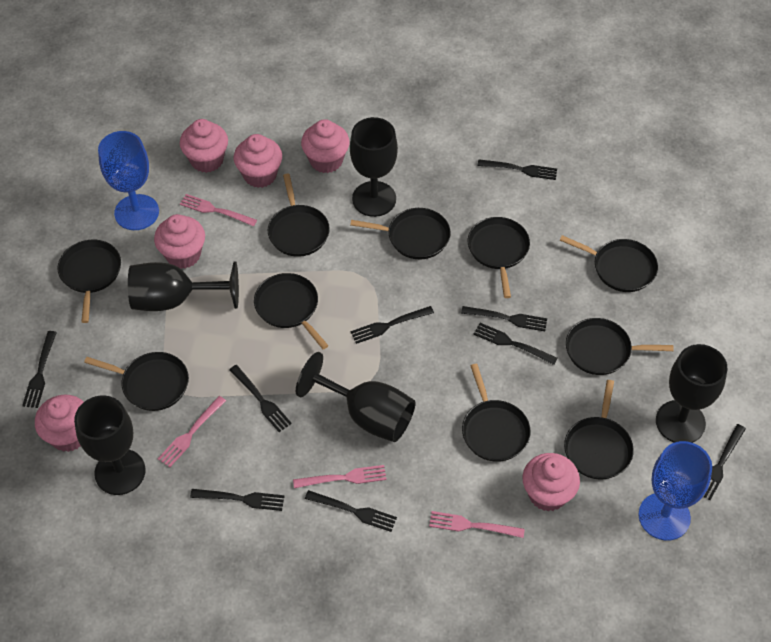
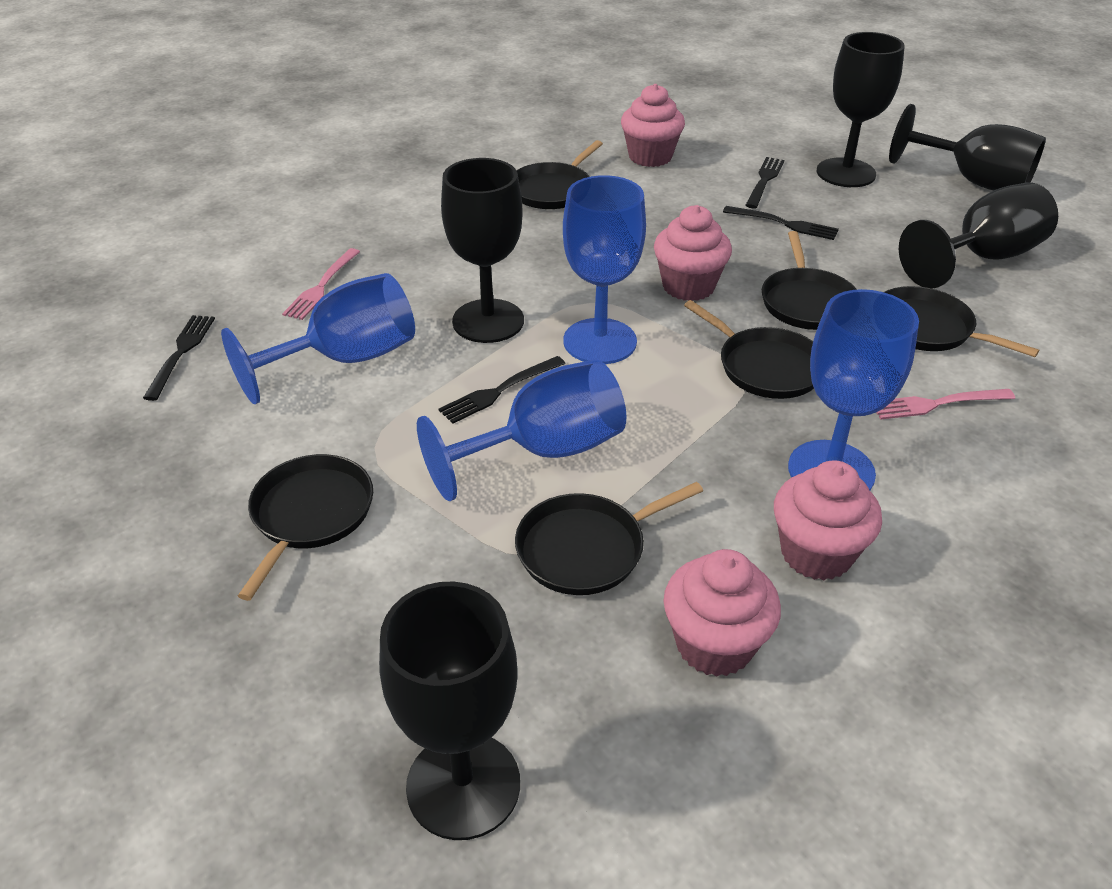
black fork: 9 -> 4
black pan: 10 -> 6
blue goblet: 2 -> 4
pink cupcake: 6 -> 4
pink fork: 4 -> 2

